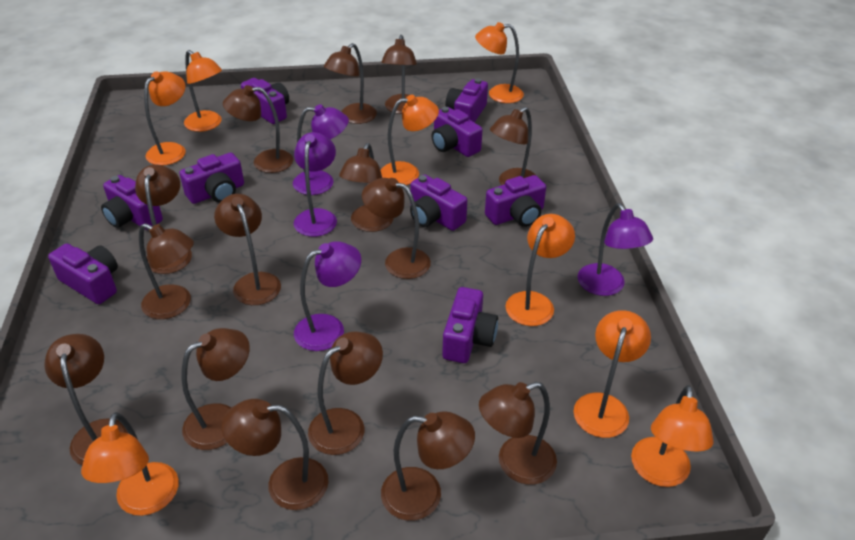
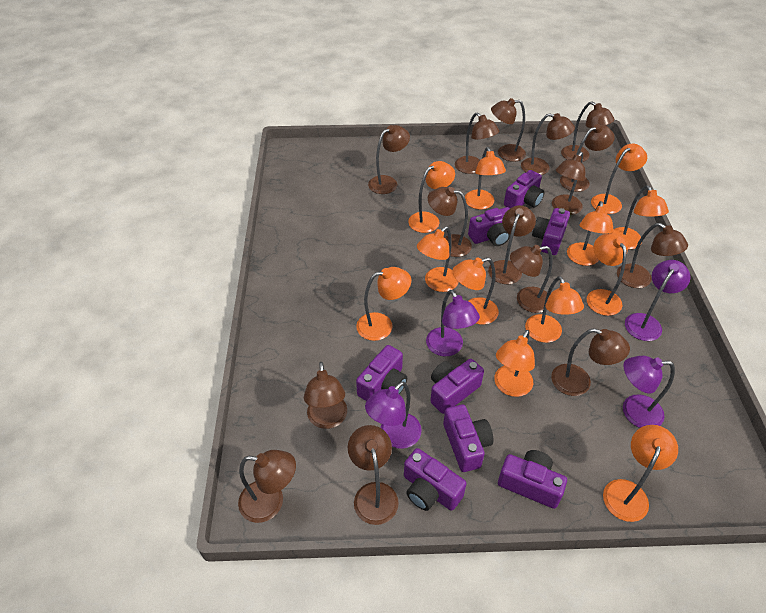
orange lamp: 8 -> 12
purple camera: 9 -> 8

